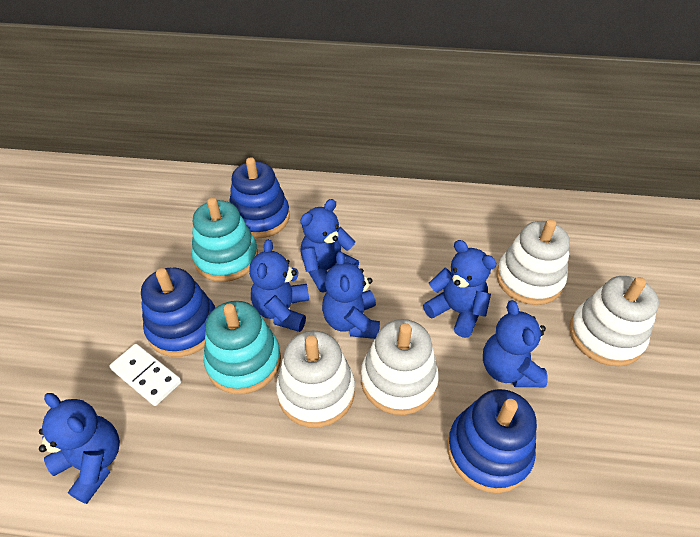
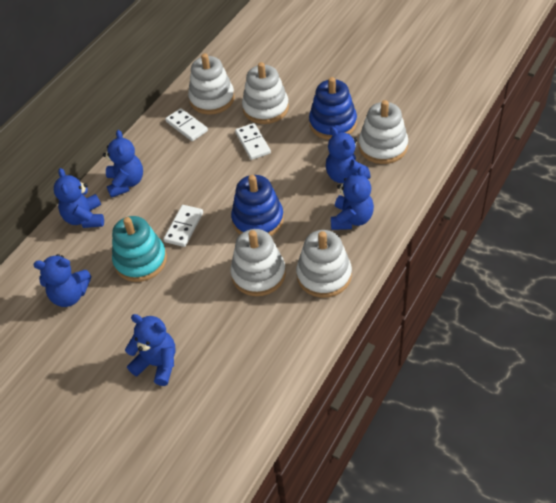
blue stacking toy: 3 -> 2
turquoise stacking toy: 2 -> 1
white domino: 1 -> 3
white stacking toy: 4 -> 5

